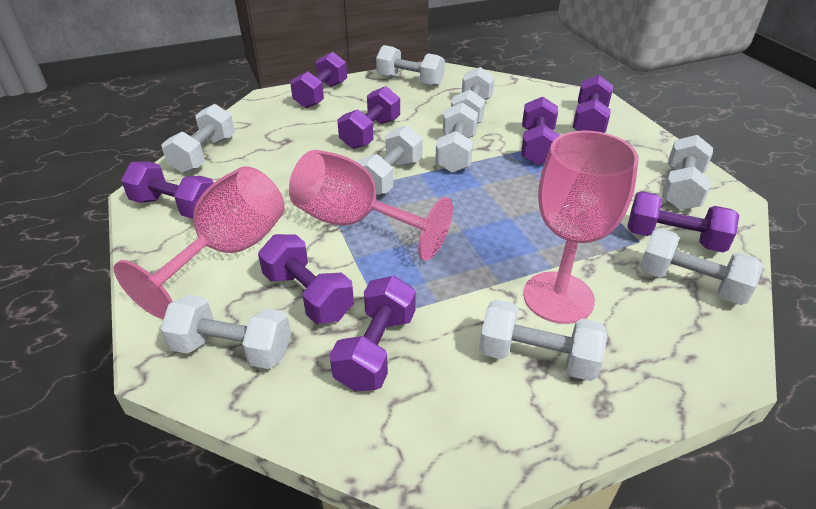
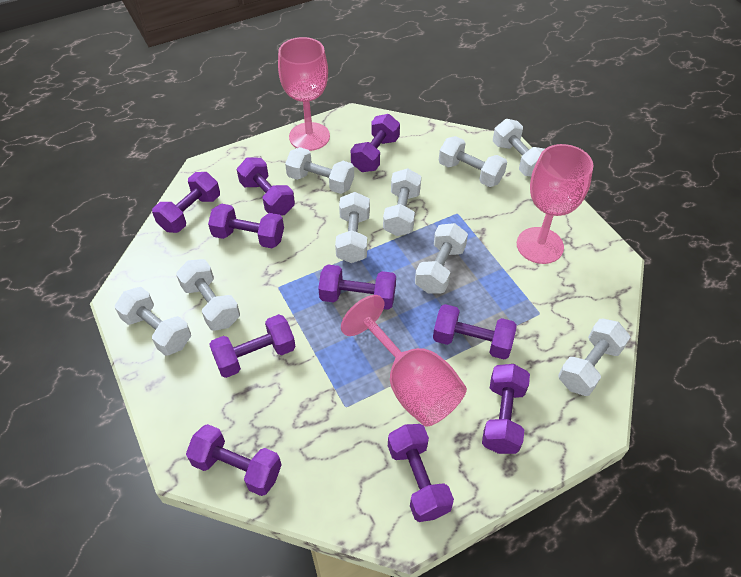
purple dumbbell: 8 -> 10

